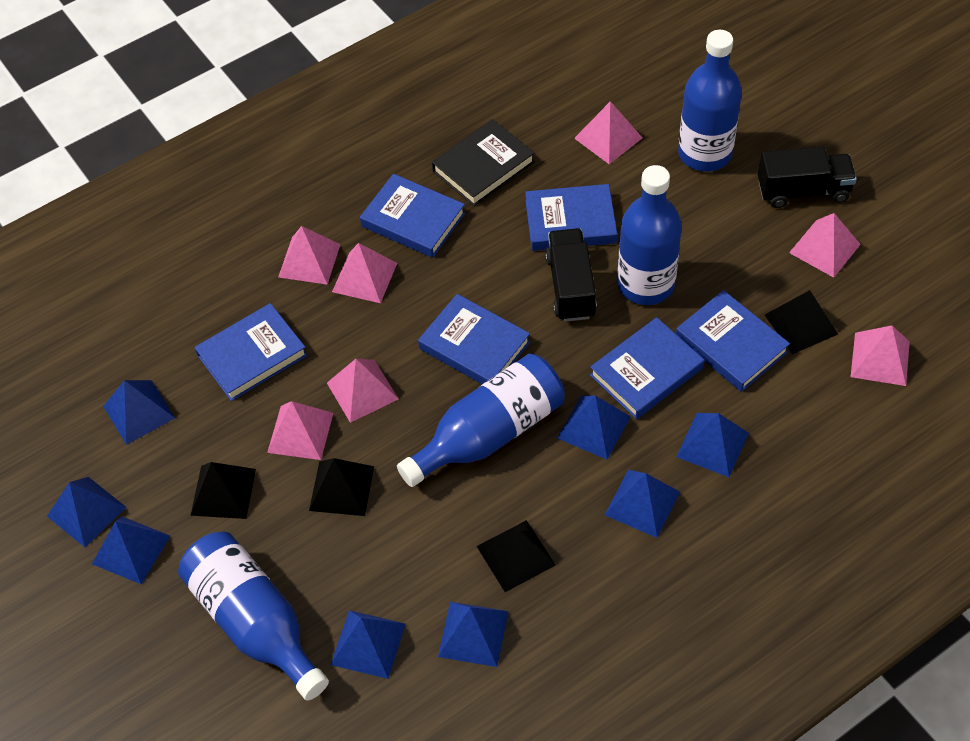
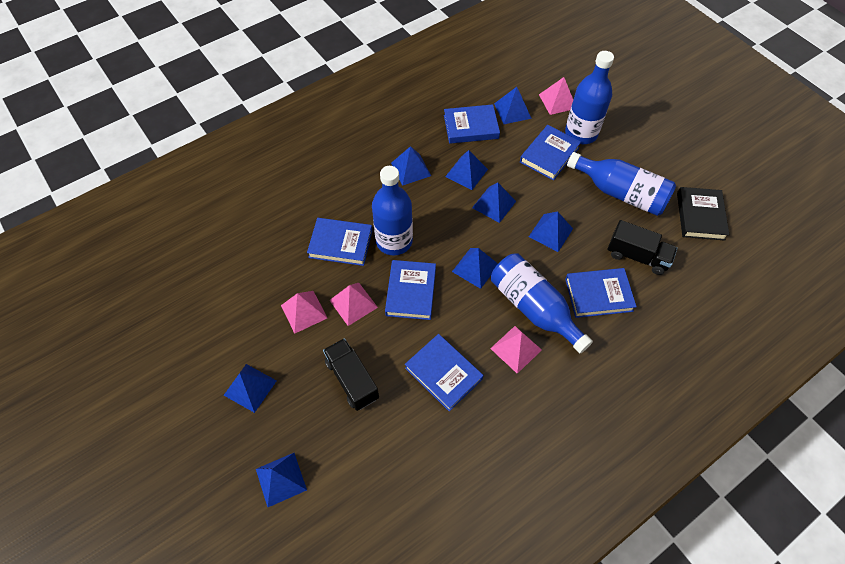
black pyramid: 4 -> 0
pink pyramid: 7 -> 4

